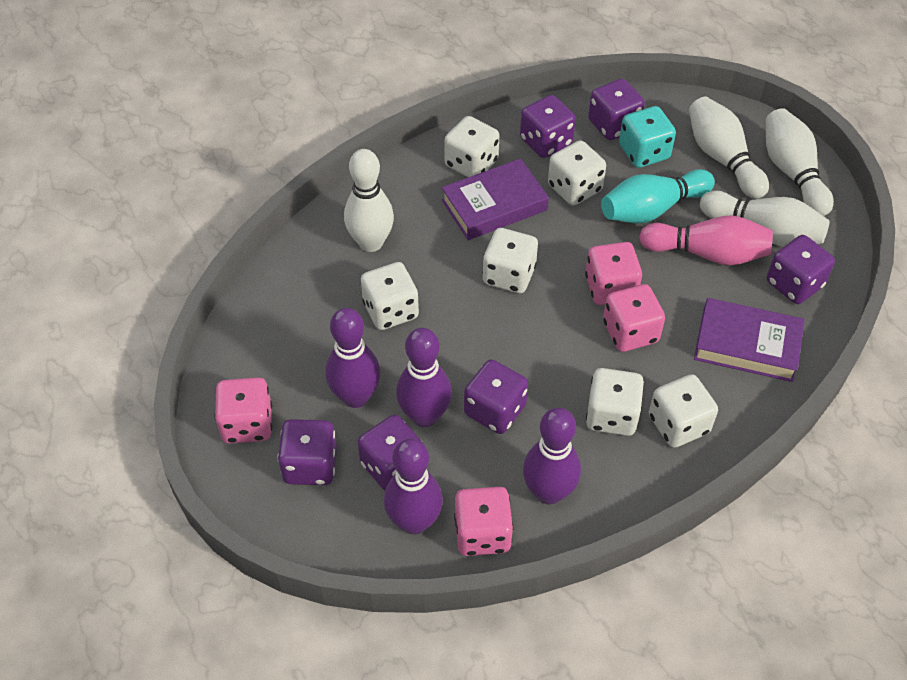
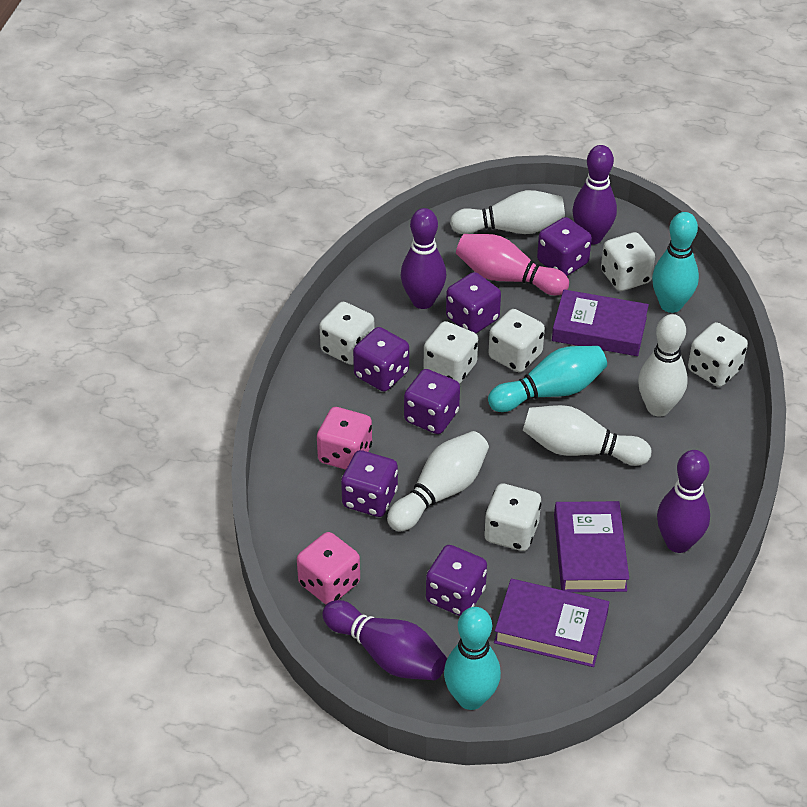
pink dice: 4 -> 2
purple book: 2 -> 3
turquoise bowling pin: 1 -> 3
turquoise dice: 1 -> 0

